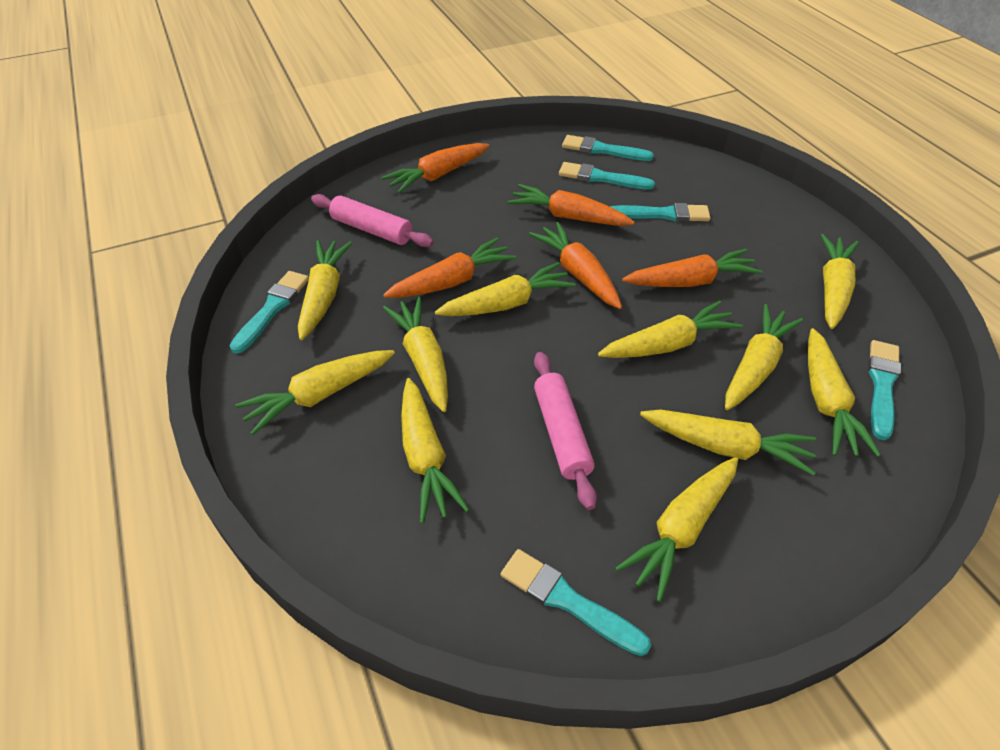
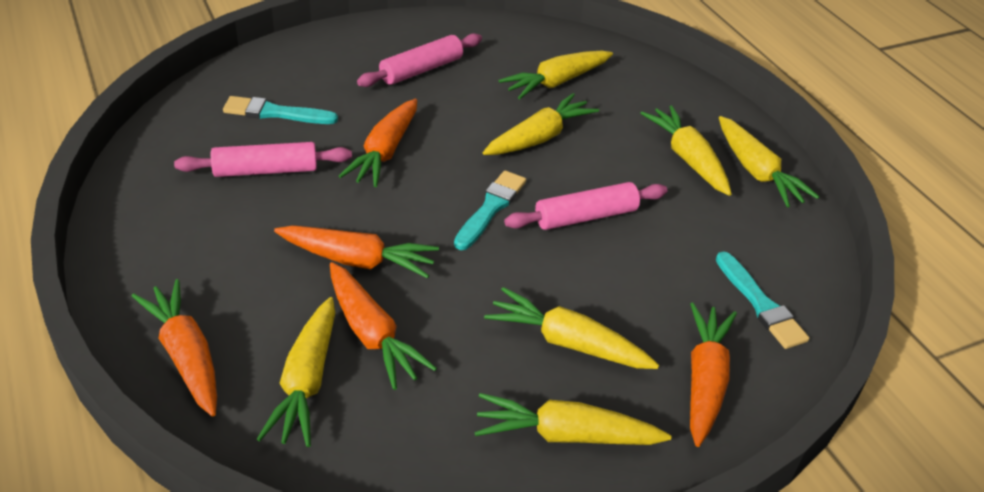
pink rolling pin: 2 -> 3
turquoise brush: 6 -> 3
yellow carrot: 11 -> 7

